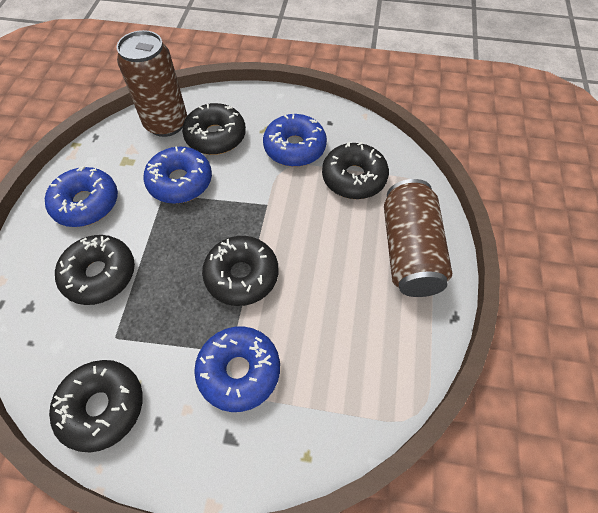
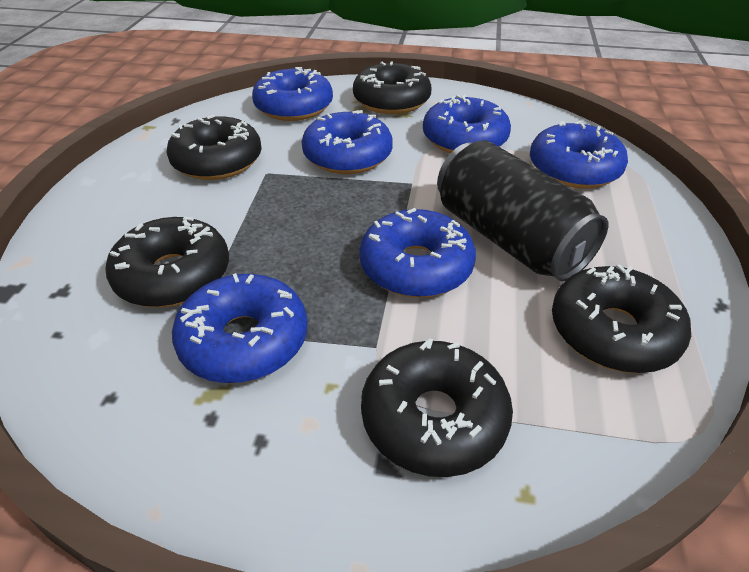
black can: 0 -> 1
blue donut: 4 -> 6
brown can: 2 -> 0

